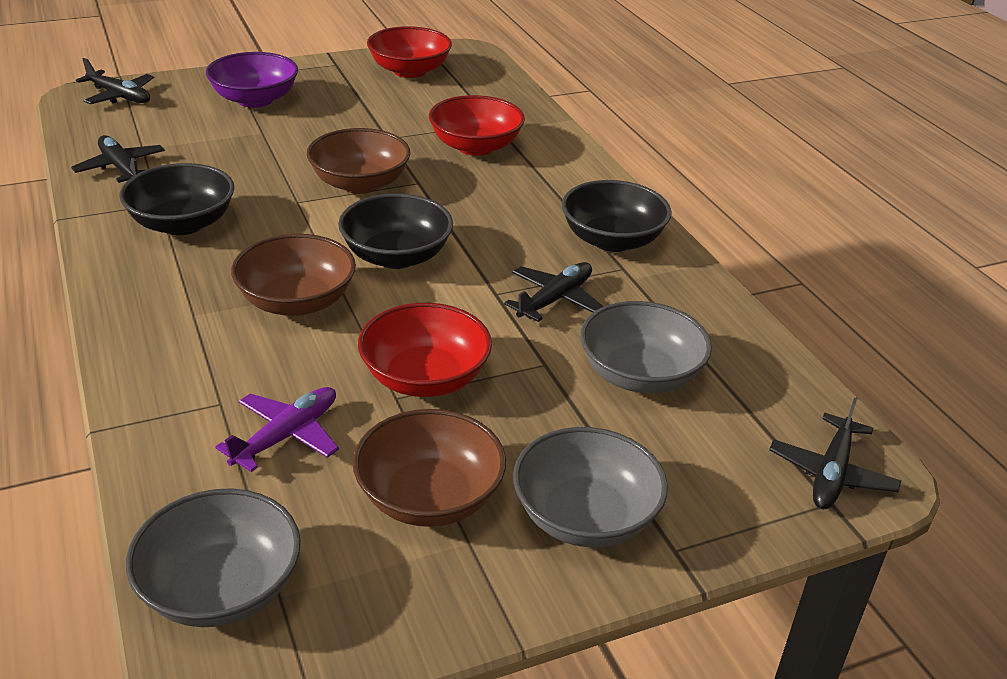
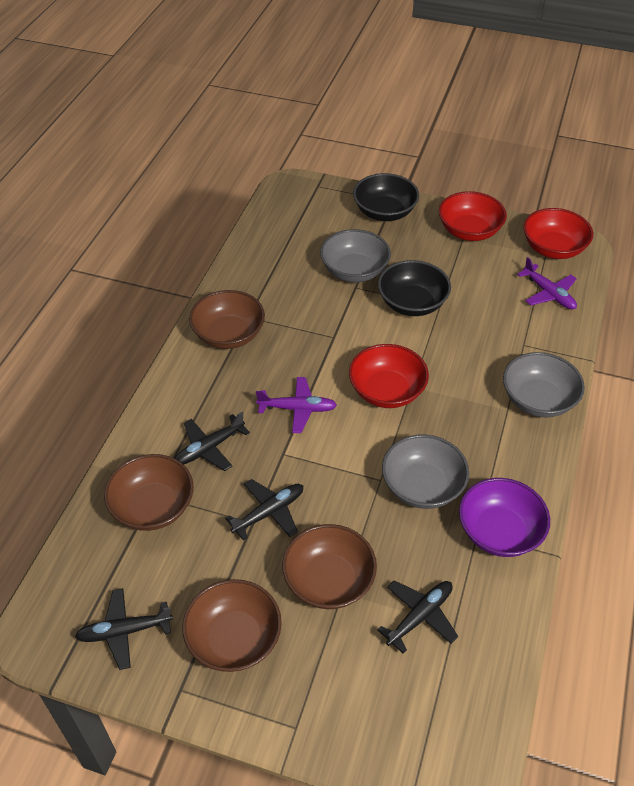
black bowl: 3 -> 2
brown bowl: 3 -> 4
purple plane: 1 -> 2

